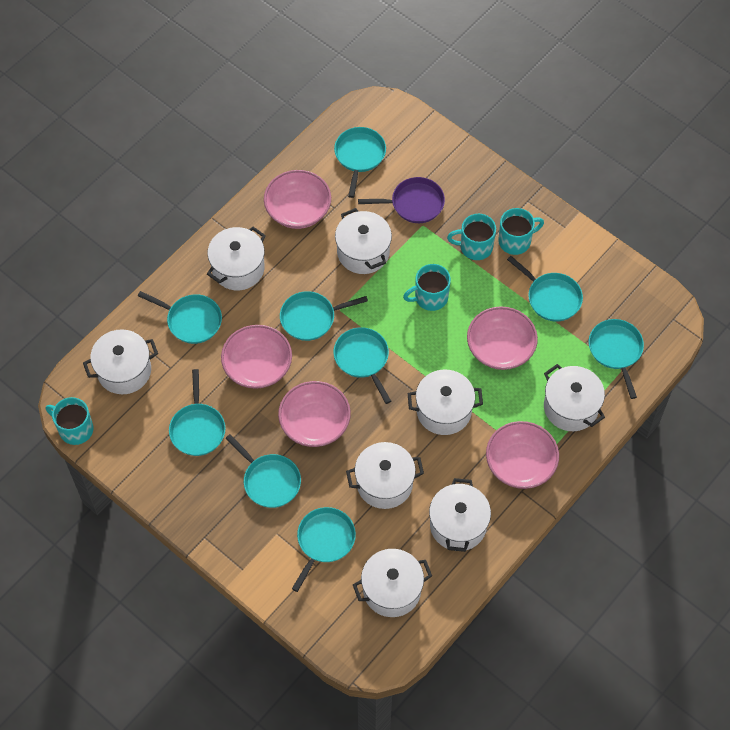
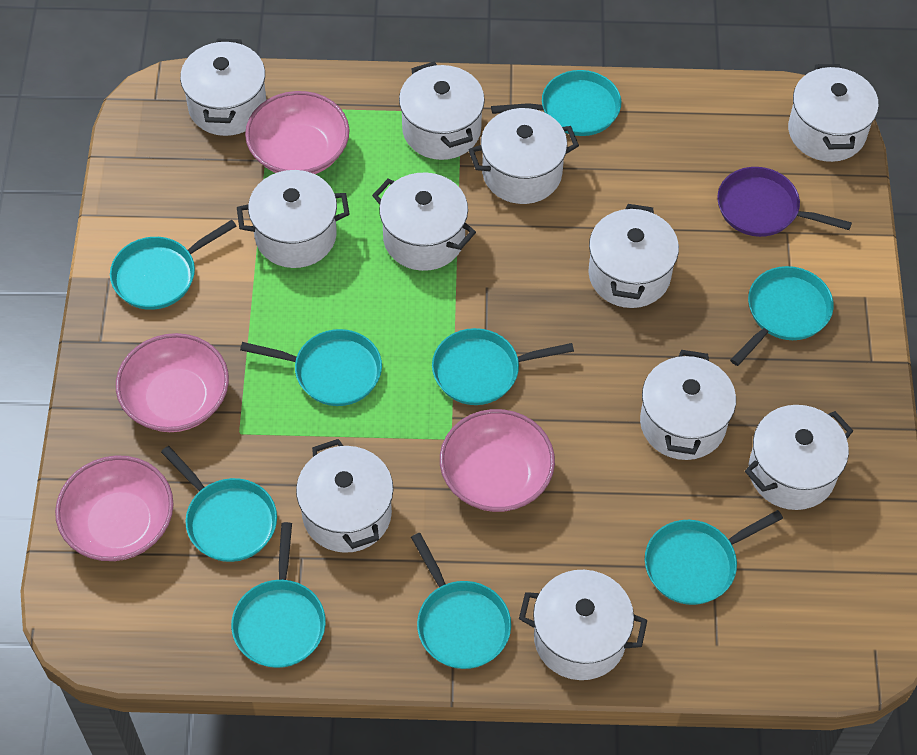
pink bowl: 5 -> 4
turquoise mug: 4 -> 0
white pot: 8 -> 11

